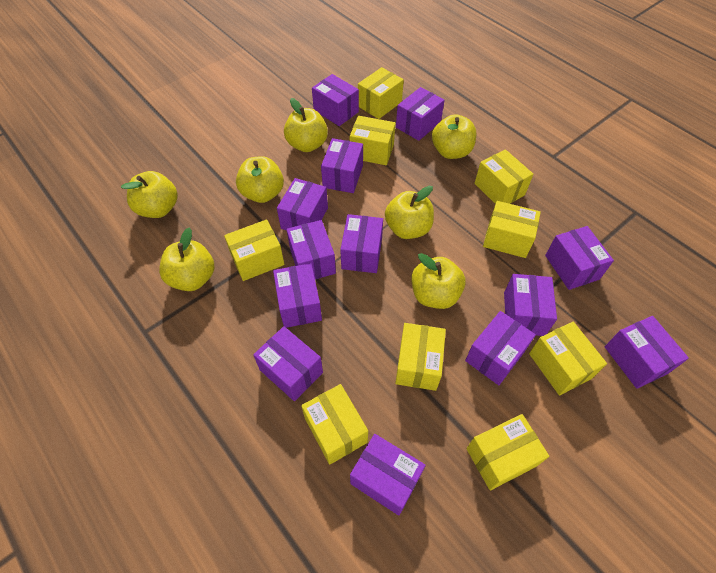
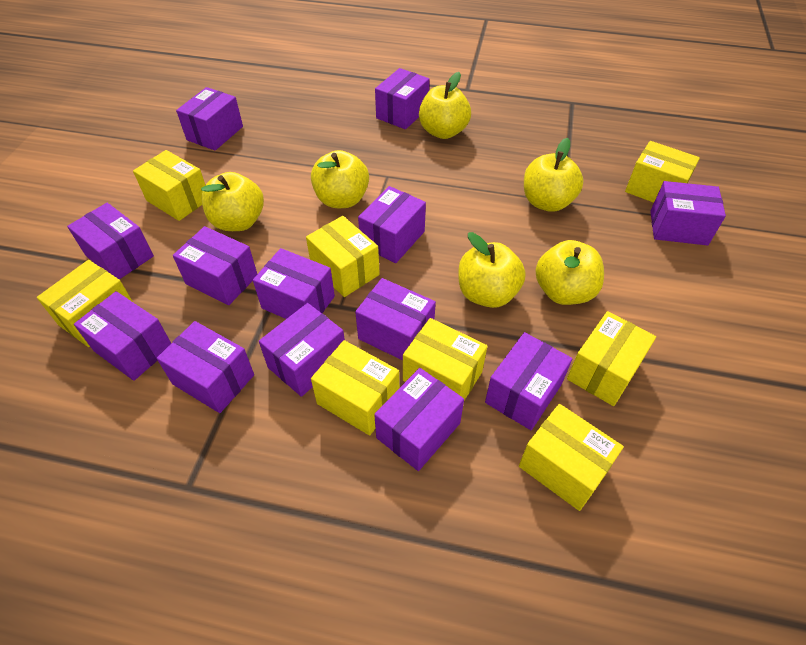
yellow apple: 7 -> 6
yellow box: 9 -> 8

